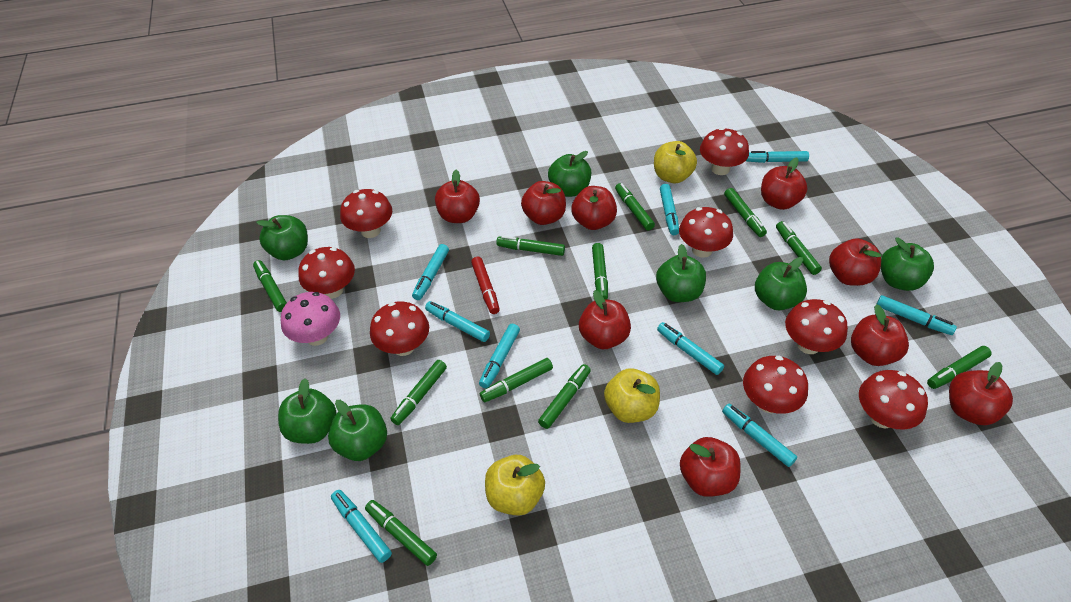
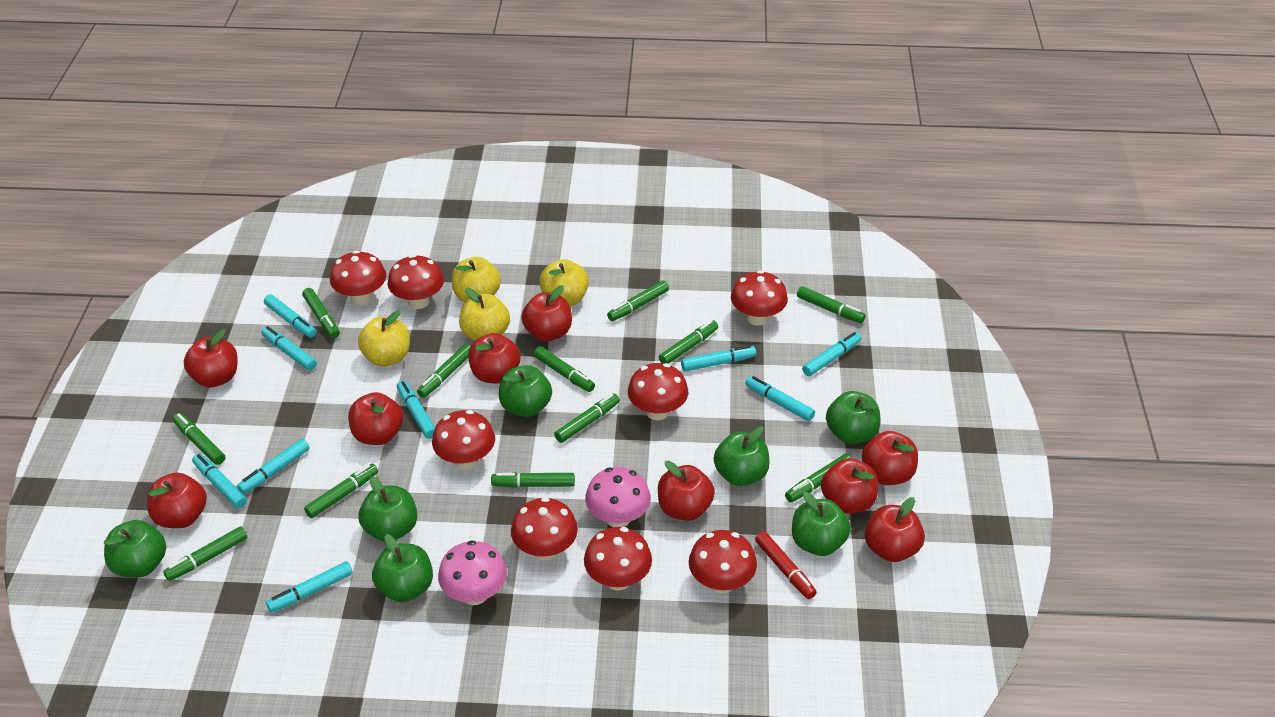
green marker: 11 -> 12
pink mushroom: 1 -> 2
yellow apple: 3 -> 4

